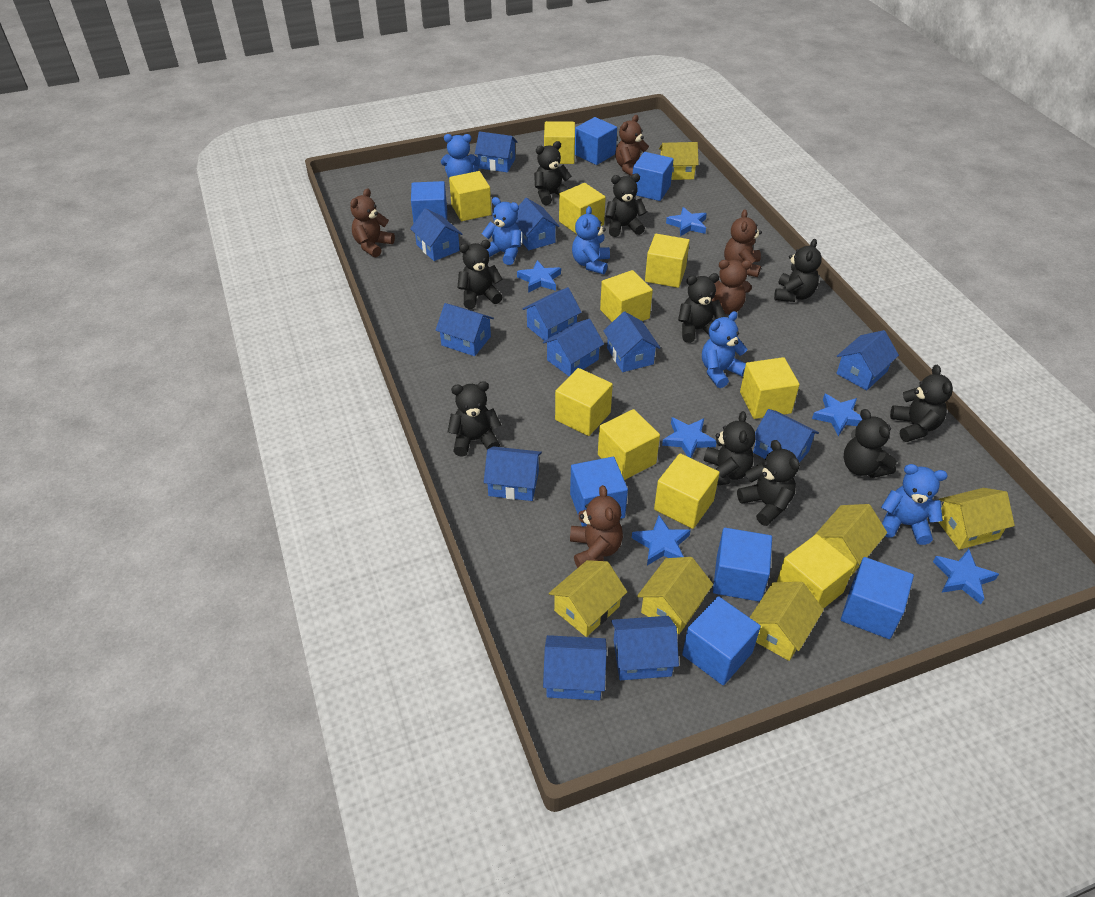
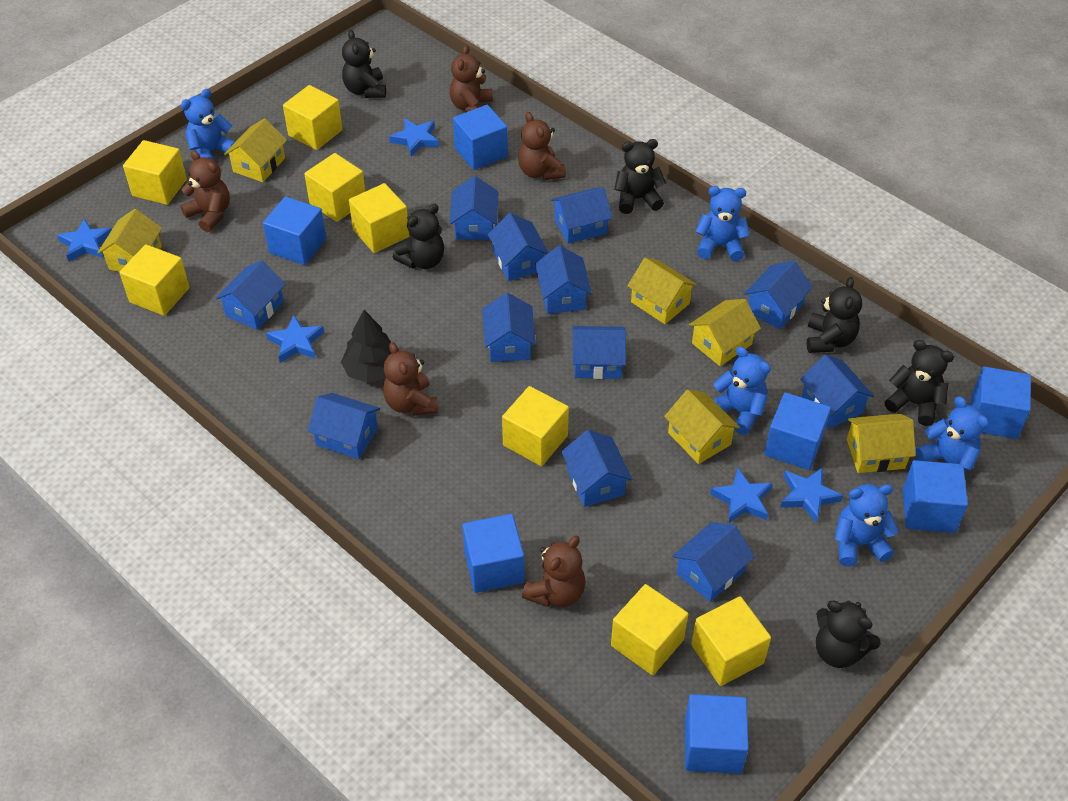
black teddy bear: 10 -> 6
black tree: 0 -> 1
blue star: 6 -> 5
yellow cube: 10 -> 8

